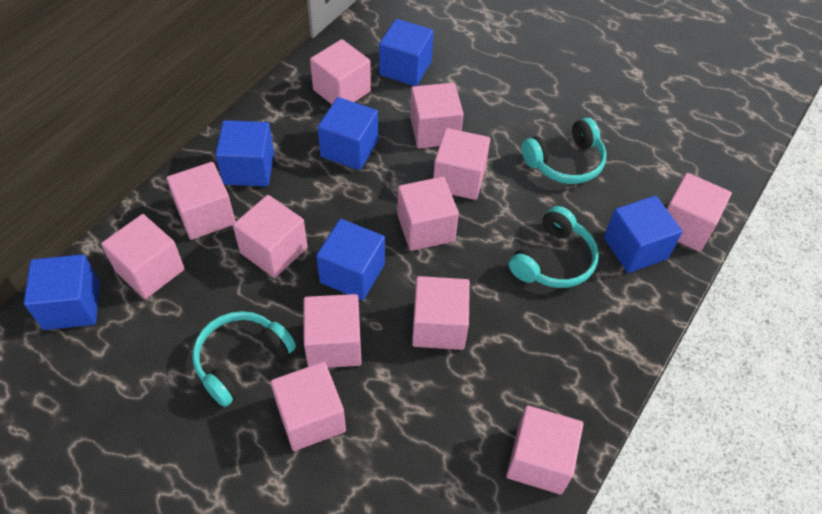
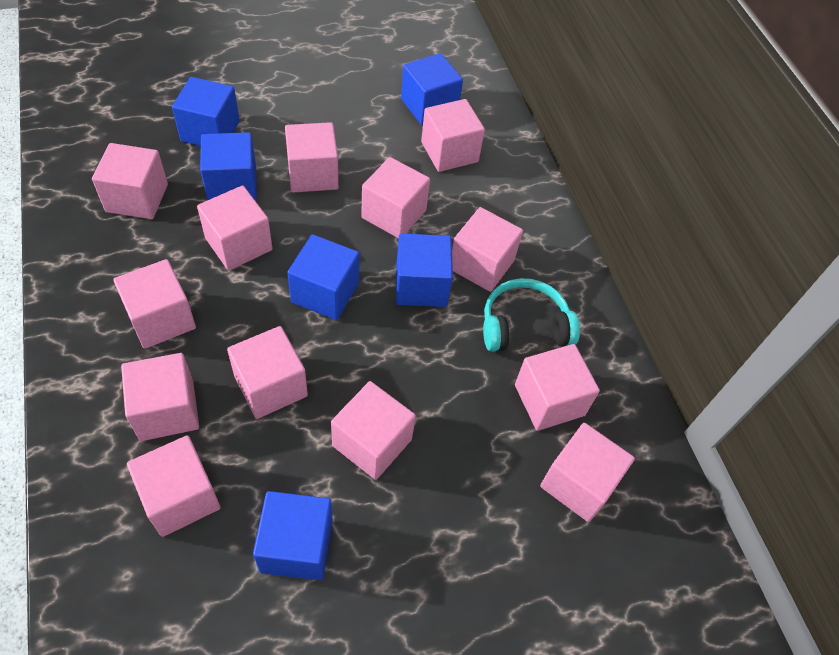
pink cube: 12 -> 13
turquoise headphones: 3 -> 1

